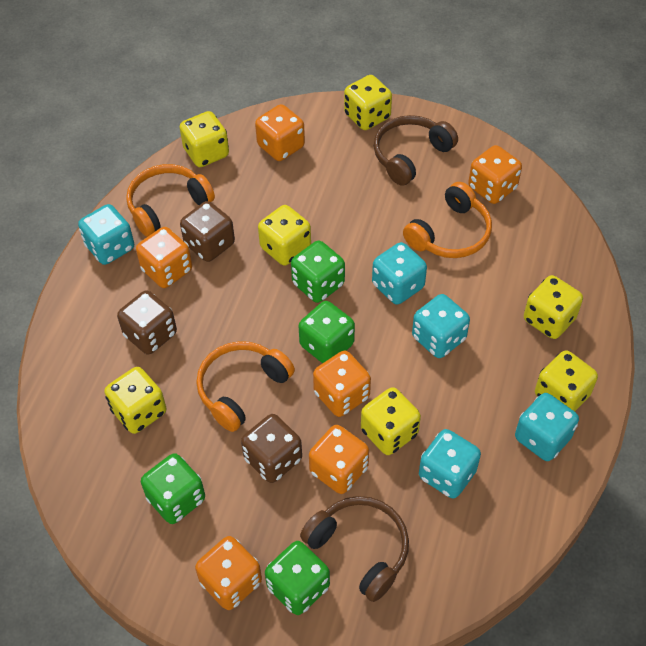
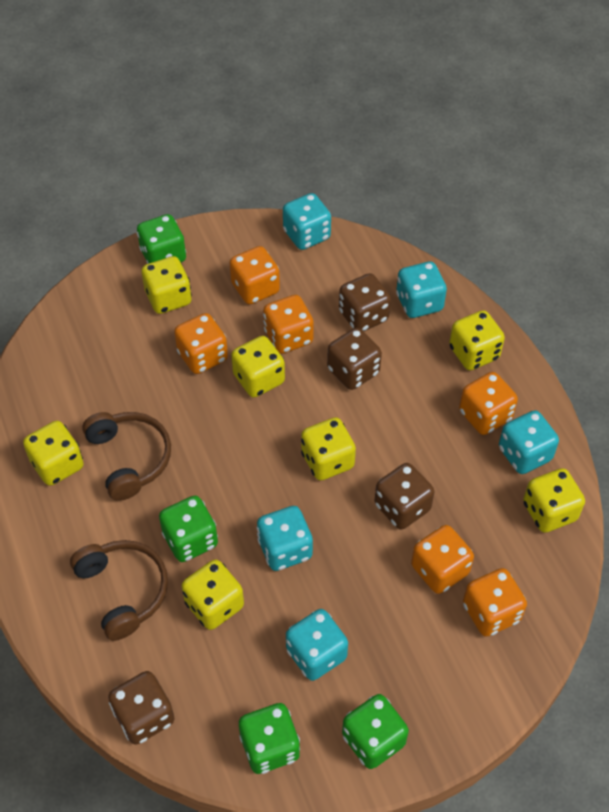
brown dice: 3 -> 4
orange headphones: 3 -> 0

